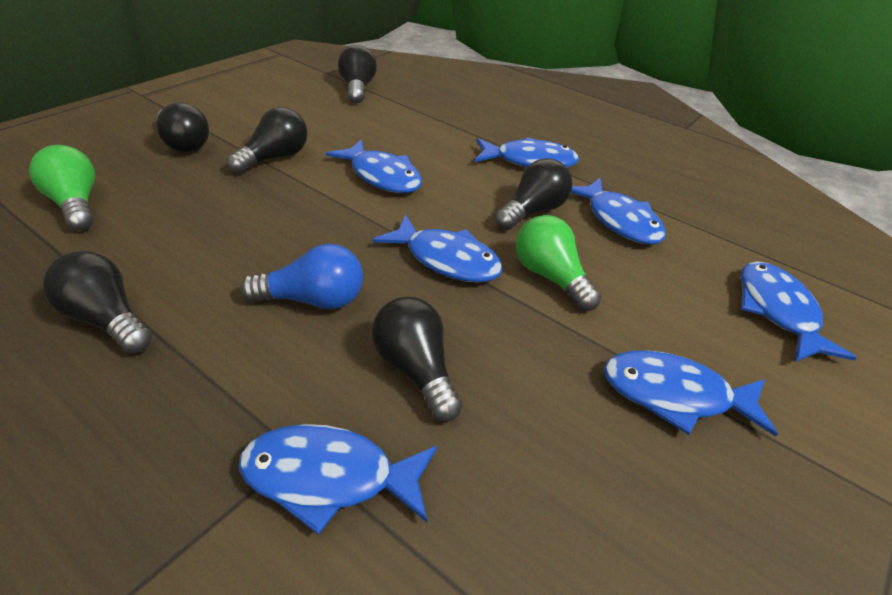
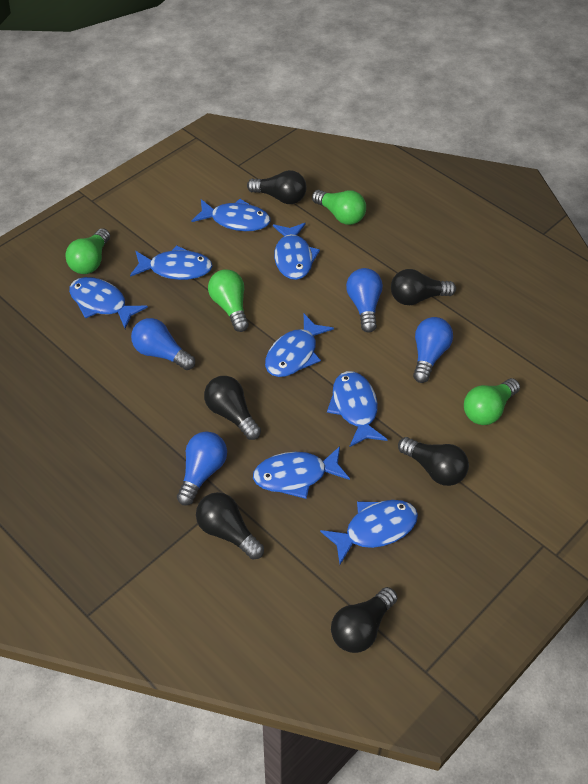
blue fish: 7 -> 8
blue light bulb: 1 -> 4
green light bulb: 2 -> 4

